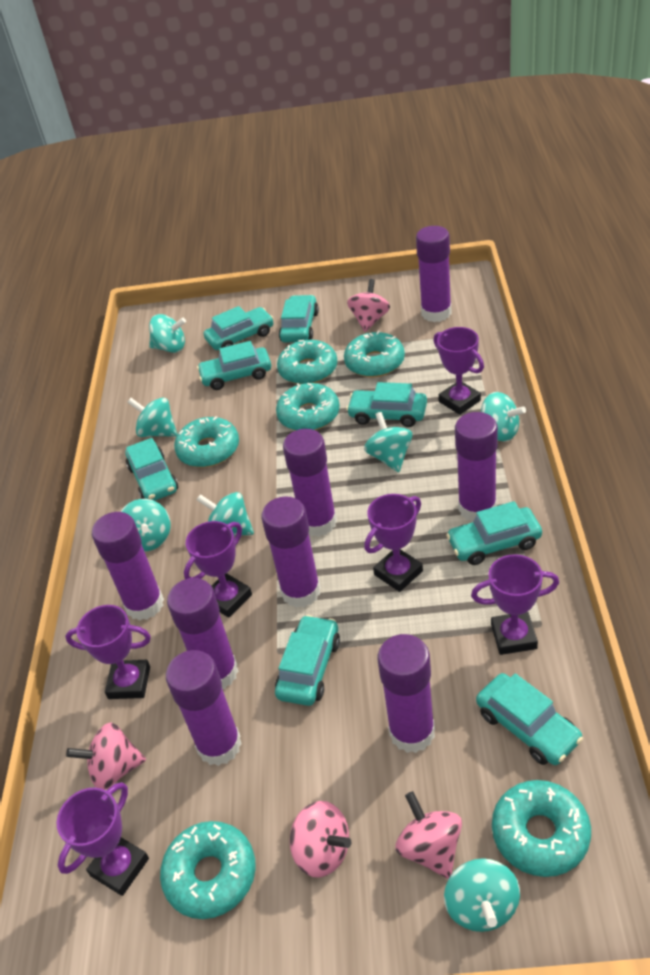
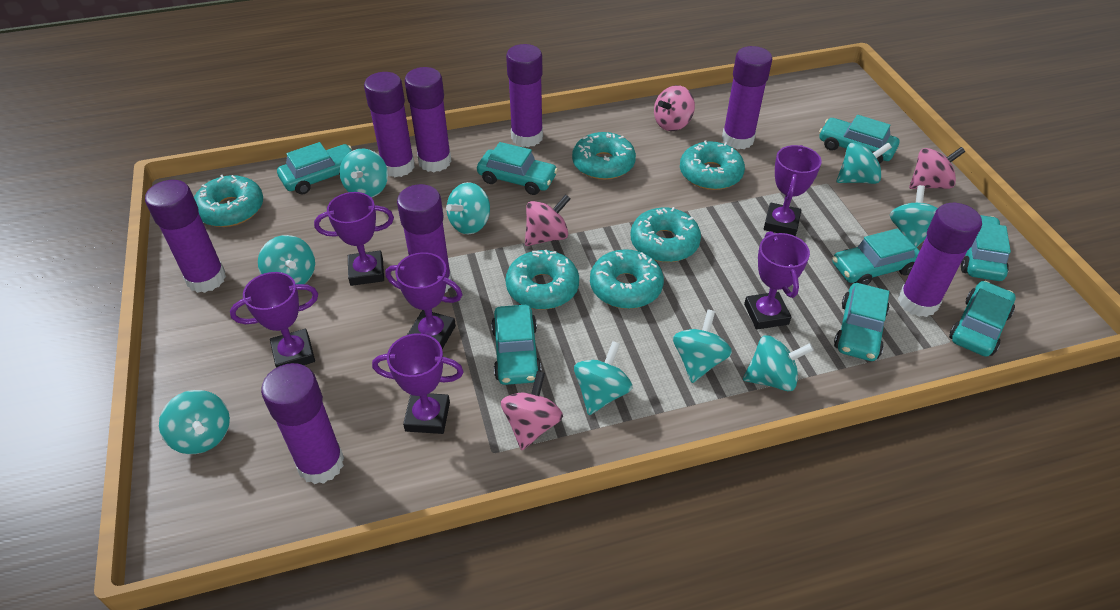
turquoise spinning top: 7 -> 9

